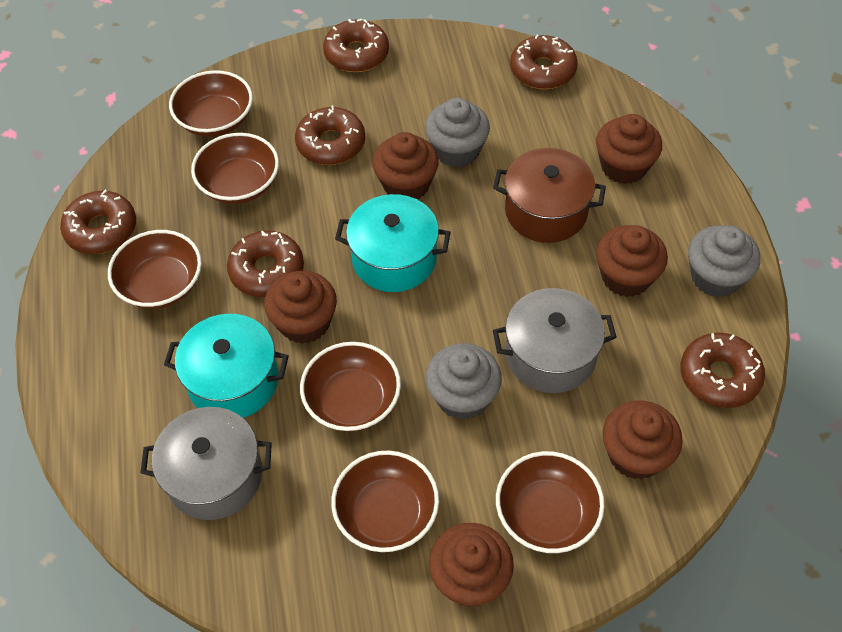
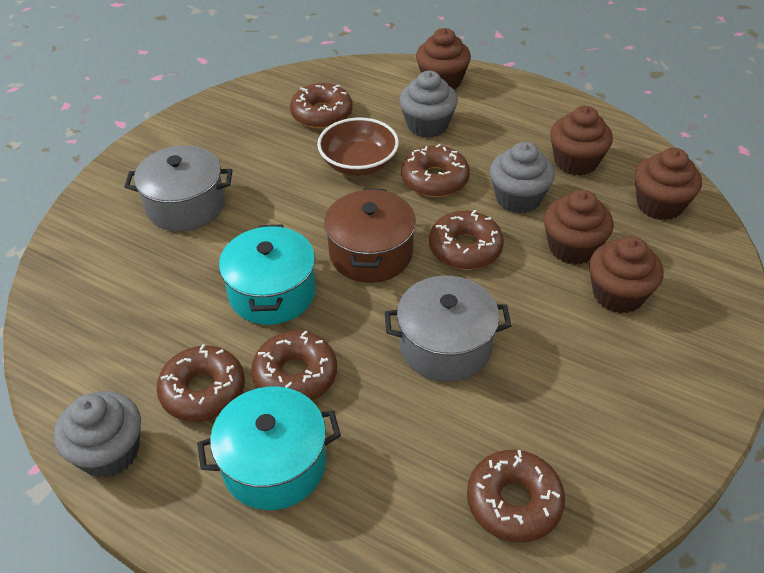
brown bowl: 6 -> 1
brown cupcake: 6 -> 5

